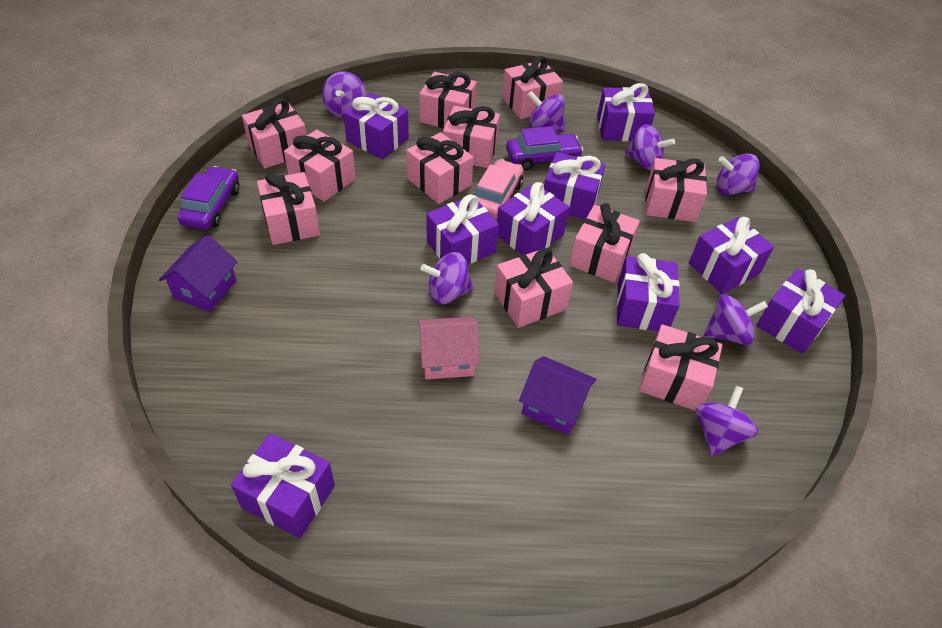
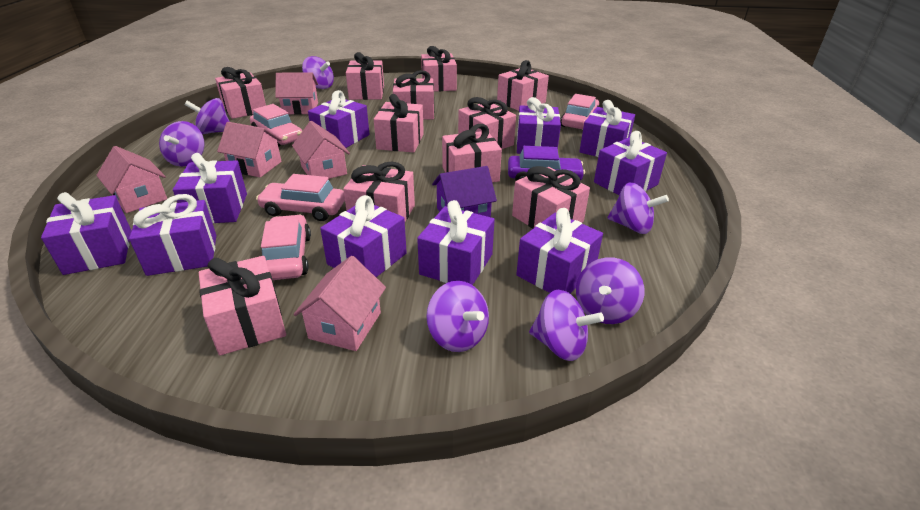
pink car: 1 -> 4
pink house: 1 -> 5
purple car: 2 -> 1
purple gift: 9 -> 10
purple house: 2 -> 1

